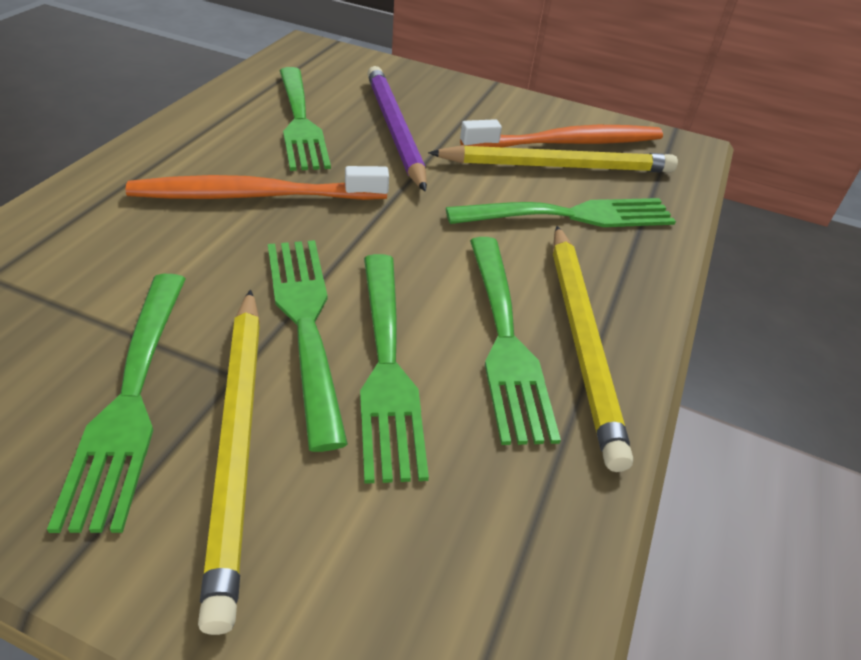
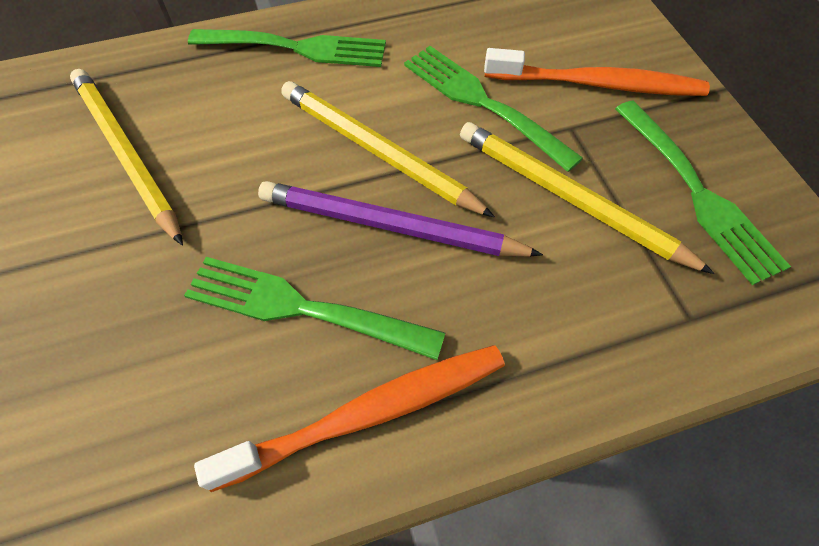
green fork: 6 -> 4

